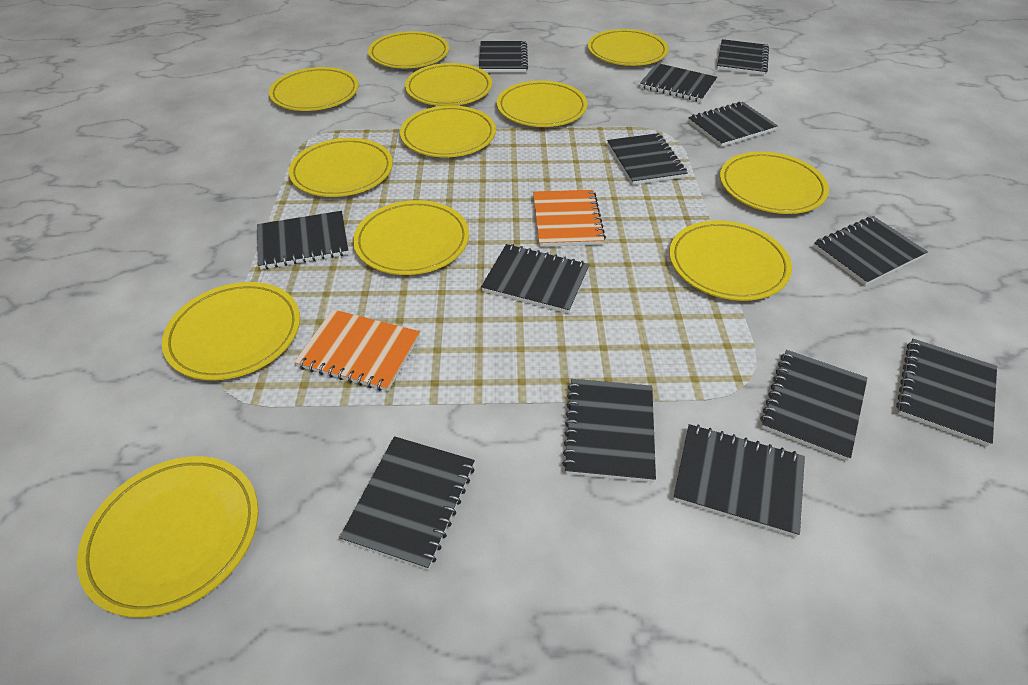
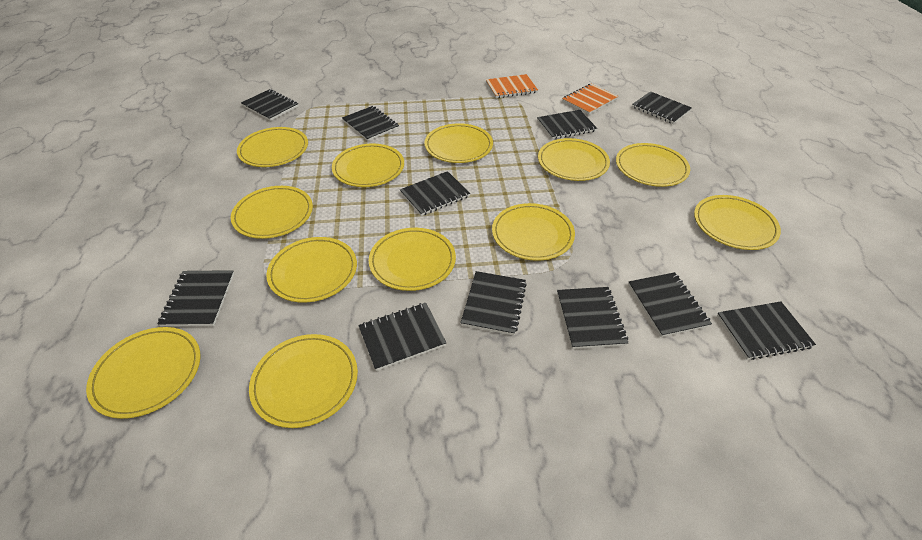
black notebook: 13 -> 11

